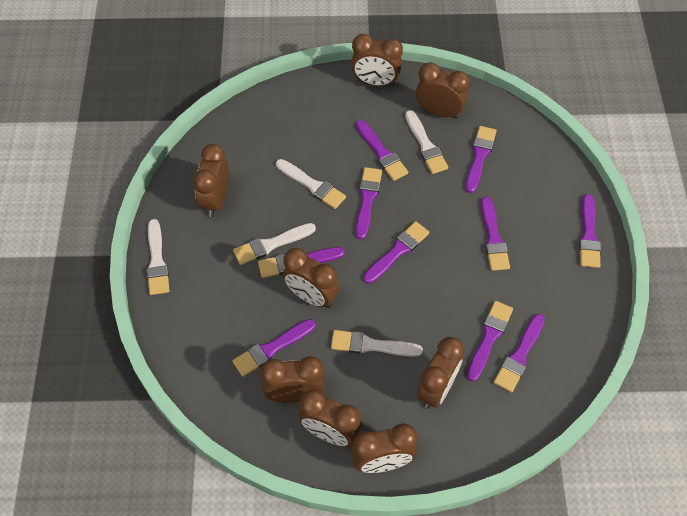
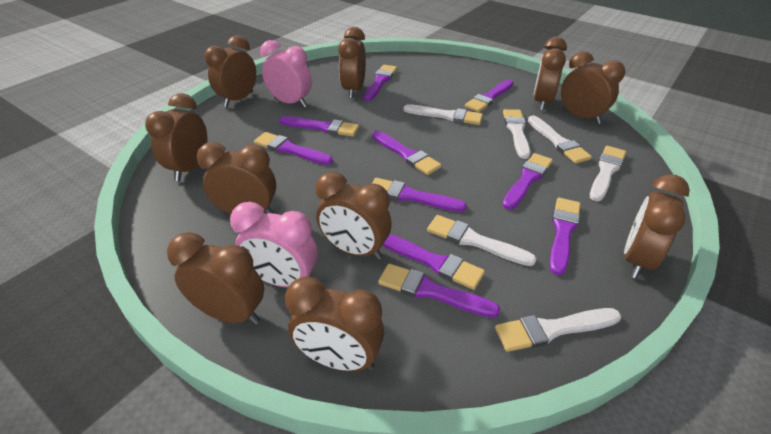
brown clock: 8 -> 10
pink clock: 0 -> 2
white brush: 5 -> 6

